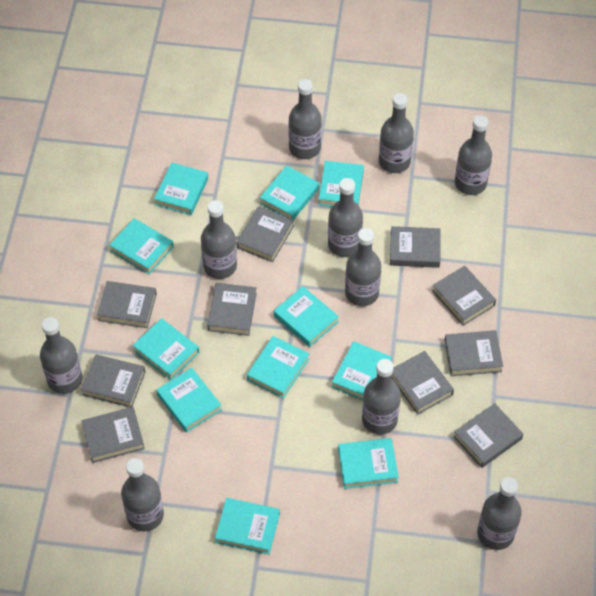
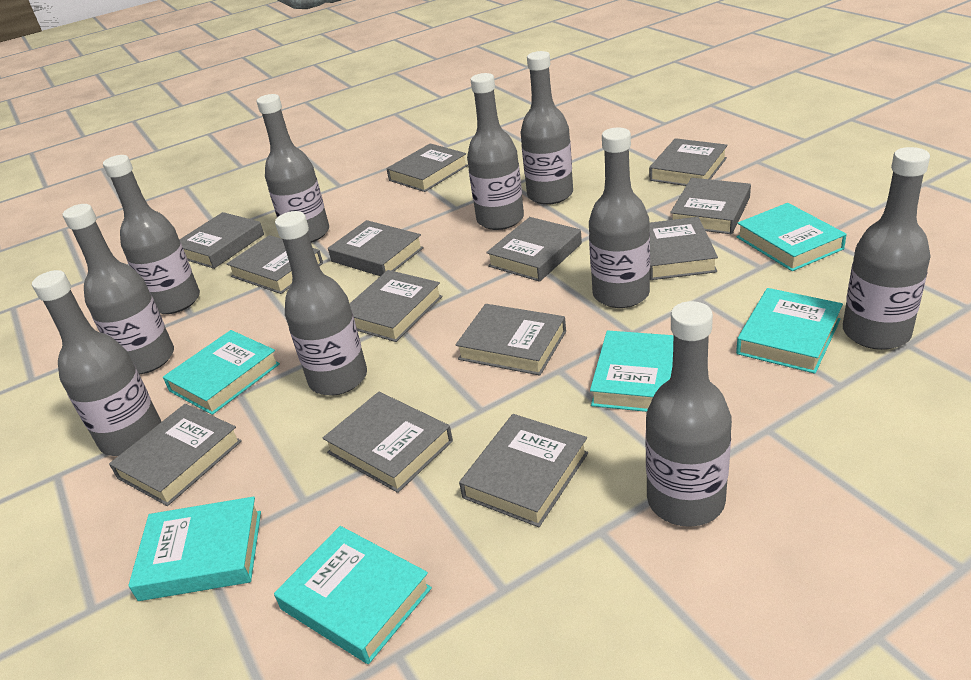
grey book: 10 -> 13
turquoise book: 11 -> 6

